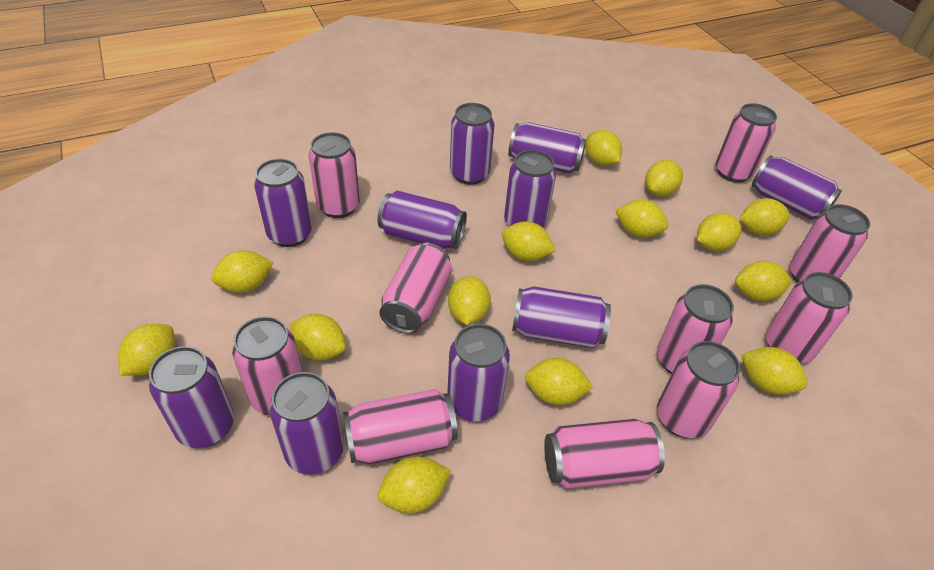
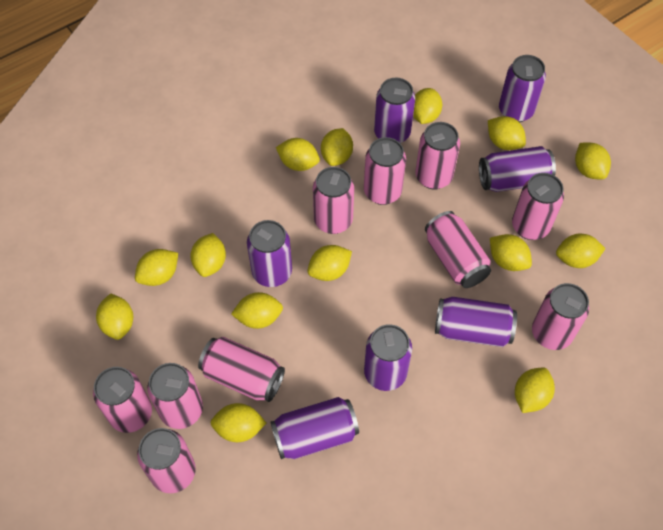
purple can: 10 -> 7

